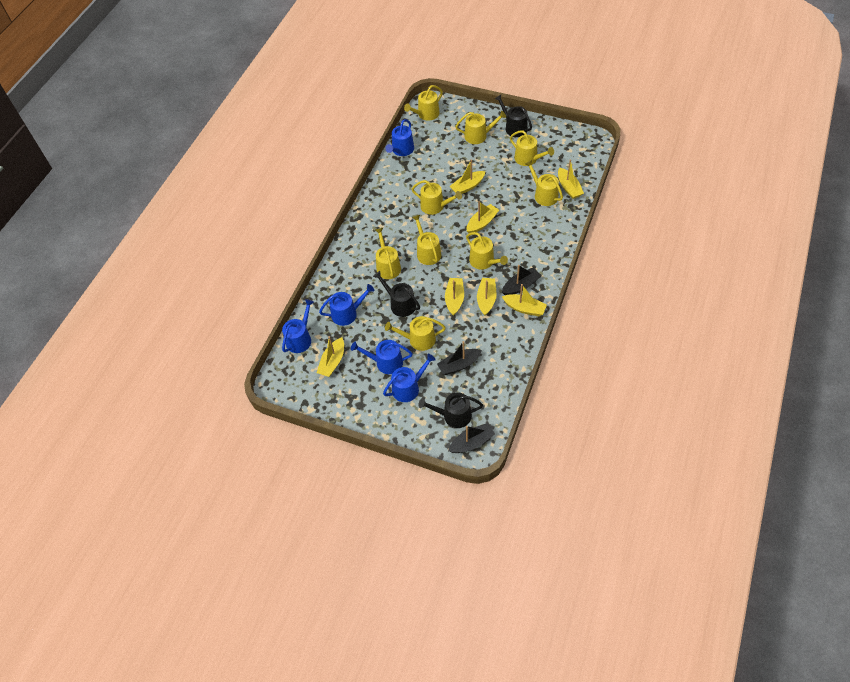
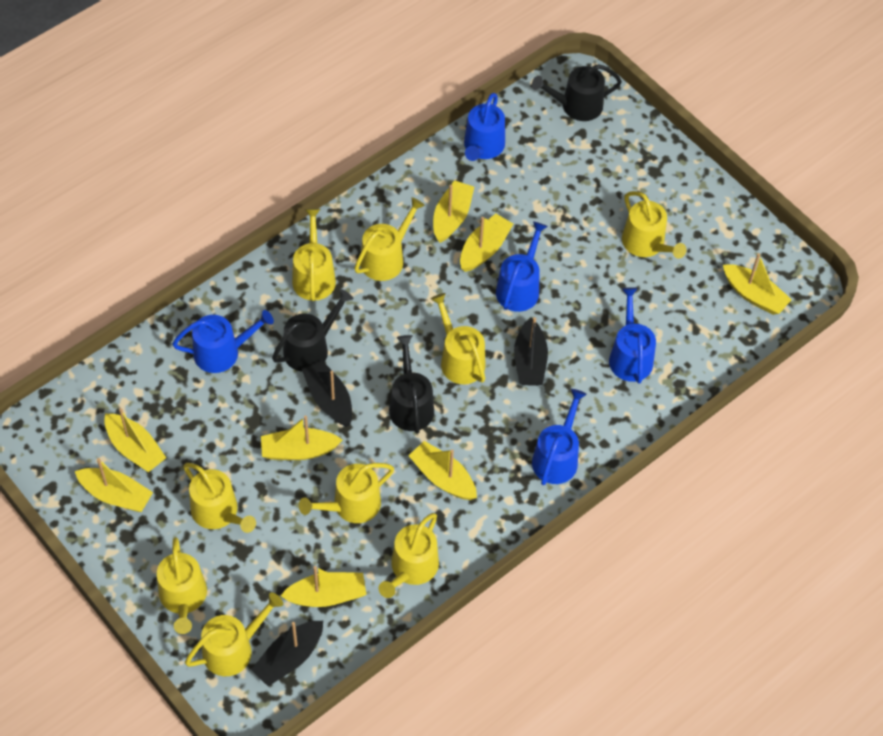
yellow boat: 7 -> 8

